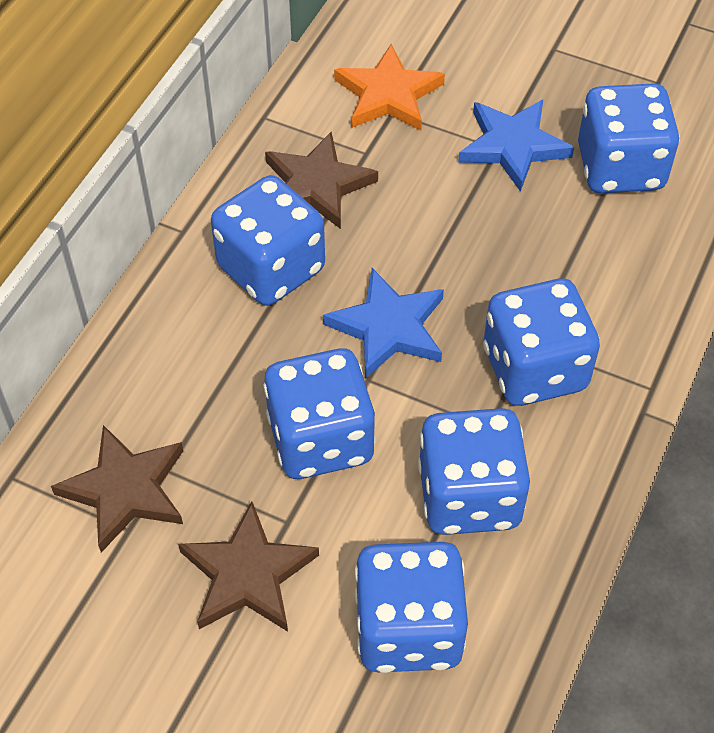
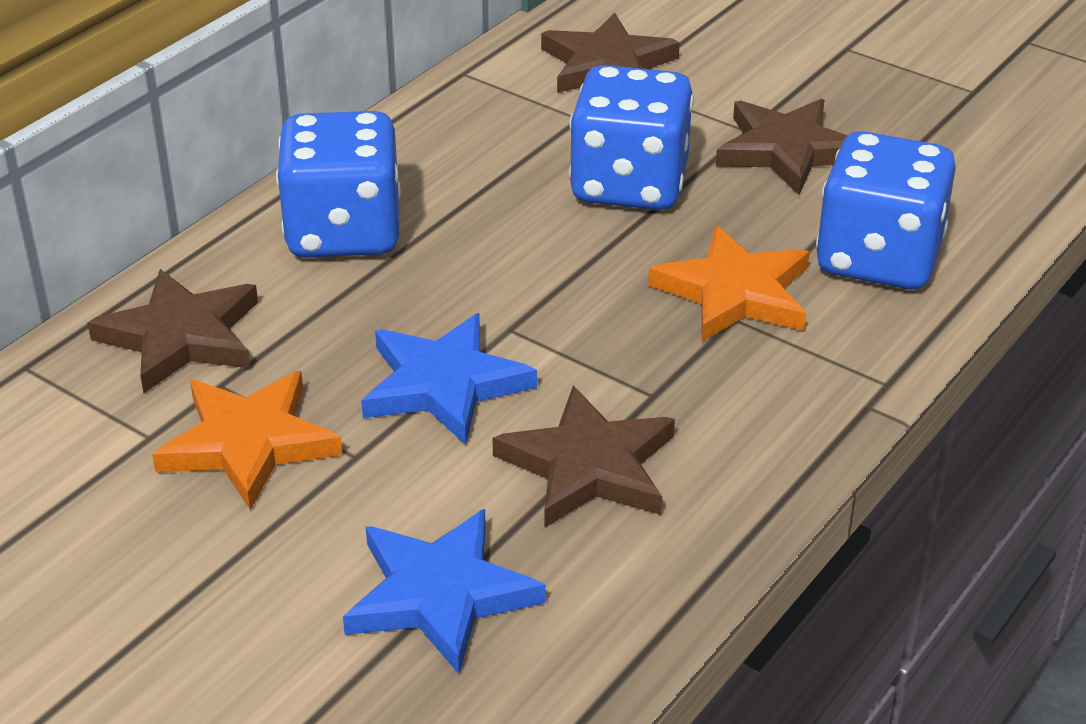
blue dice: 6 -> 3
brown star: 3 -> 4
orange star: 1 -> 2

